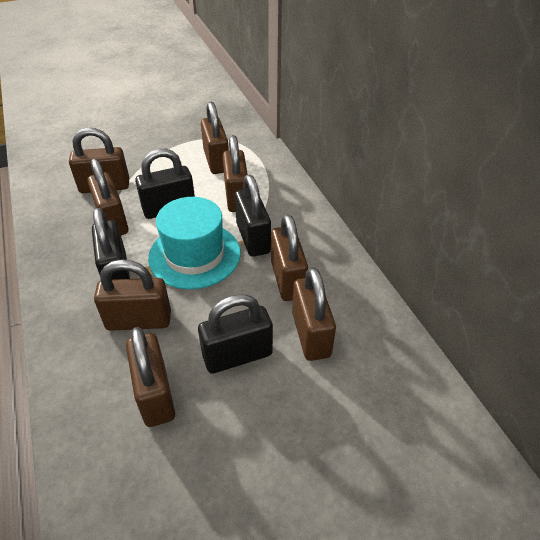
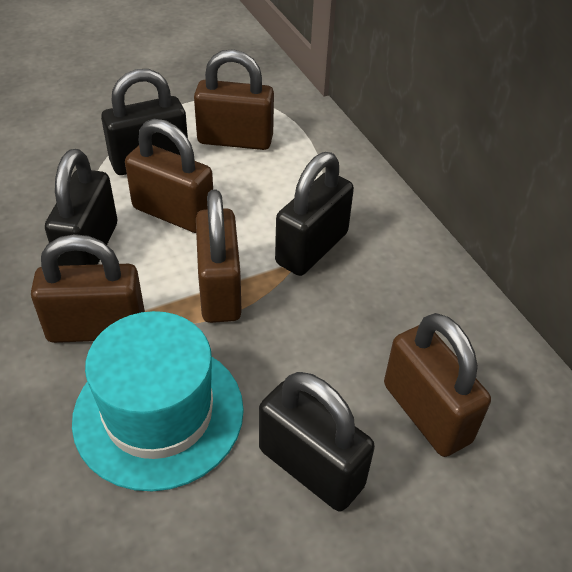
brown padlock: 8 -> 5

